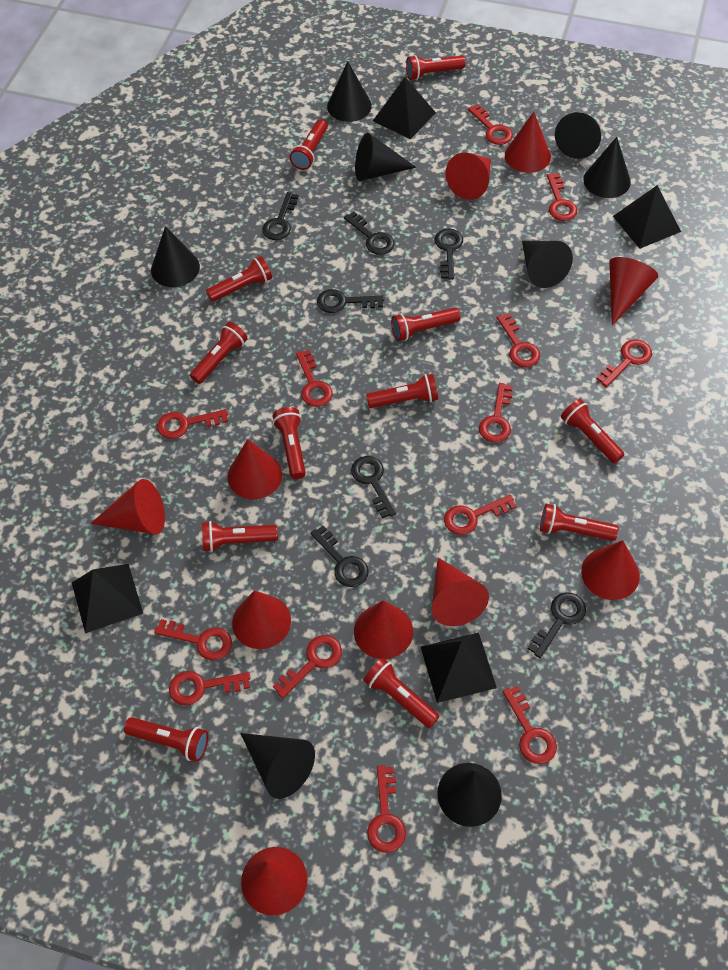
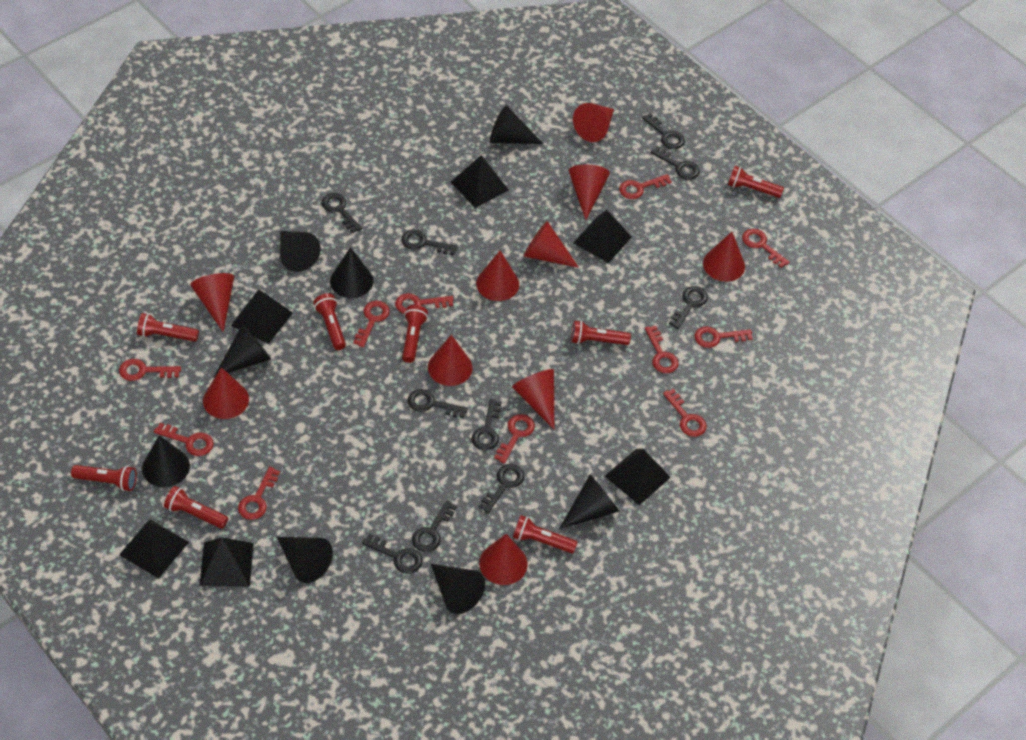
black key: 7 -> 10
black pyramid: 4 -> 6
red flashlight: 12 -> 8
red key: 13 -> 11

